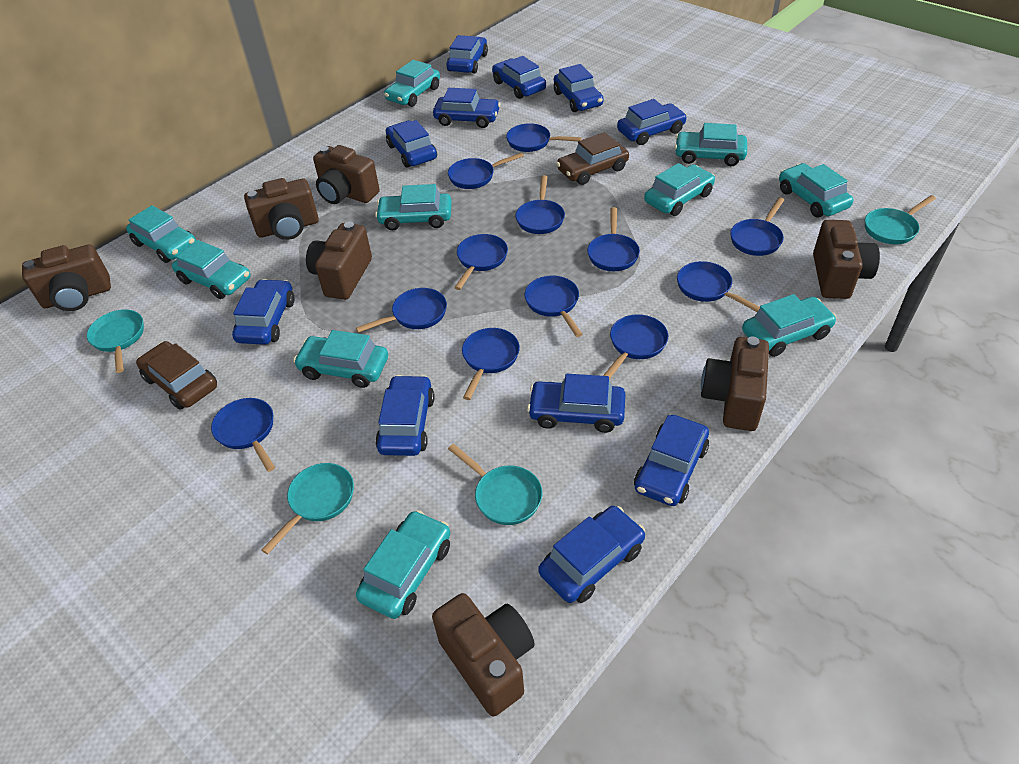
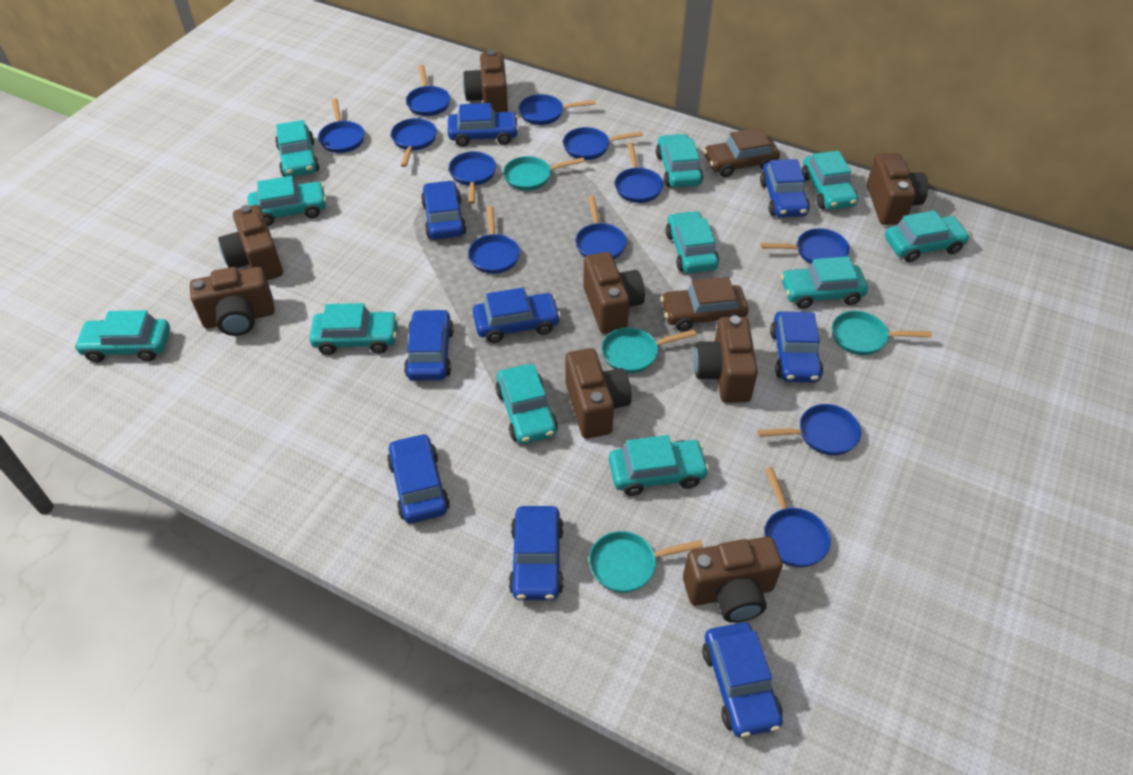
blue car: 11 -> 9
brown camera: 7 -> 8
turquoise car: 10 -> 11

